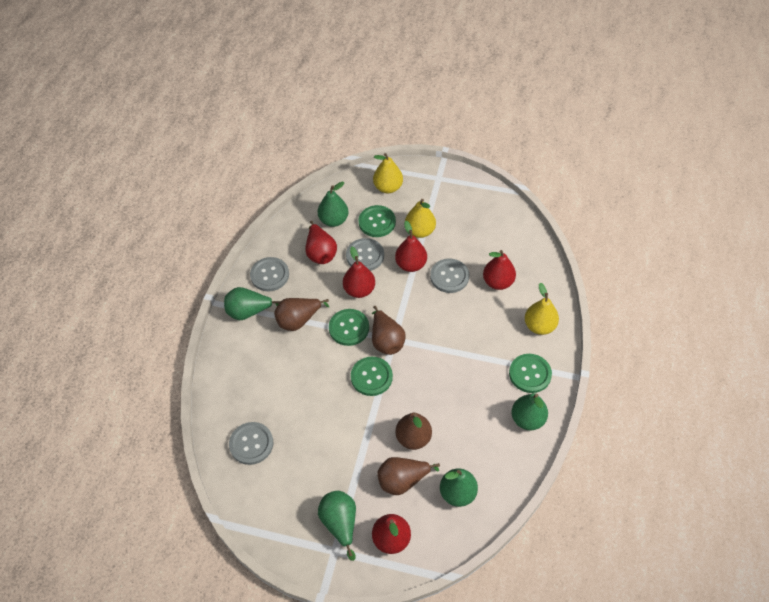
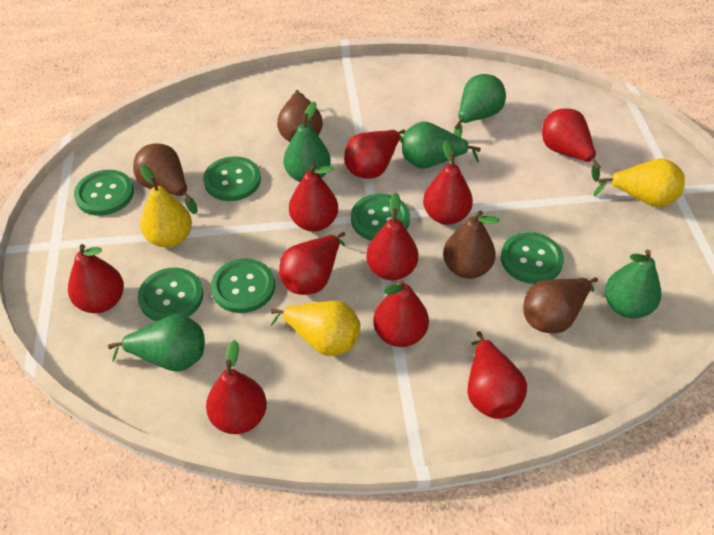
green button: 4 -> 6
grey button: 4 -> 0
red pear: 5 -> 10

